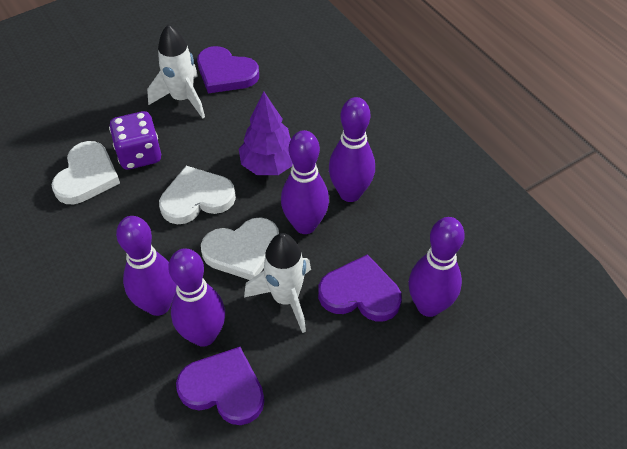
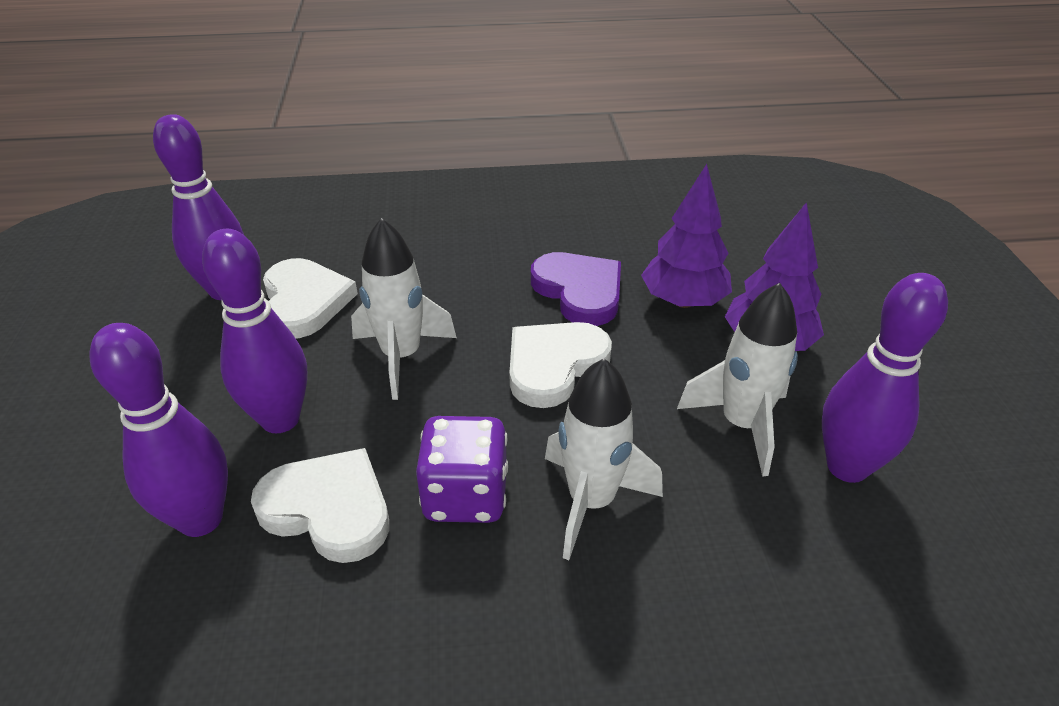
purple bowling pin: 5 -> 4
purple heart: 3 -> 1
purple tree: 1 -> 2
white rocket: 2 -> 3

